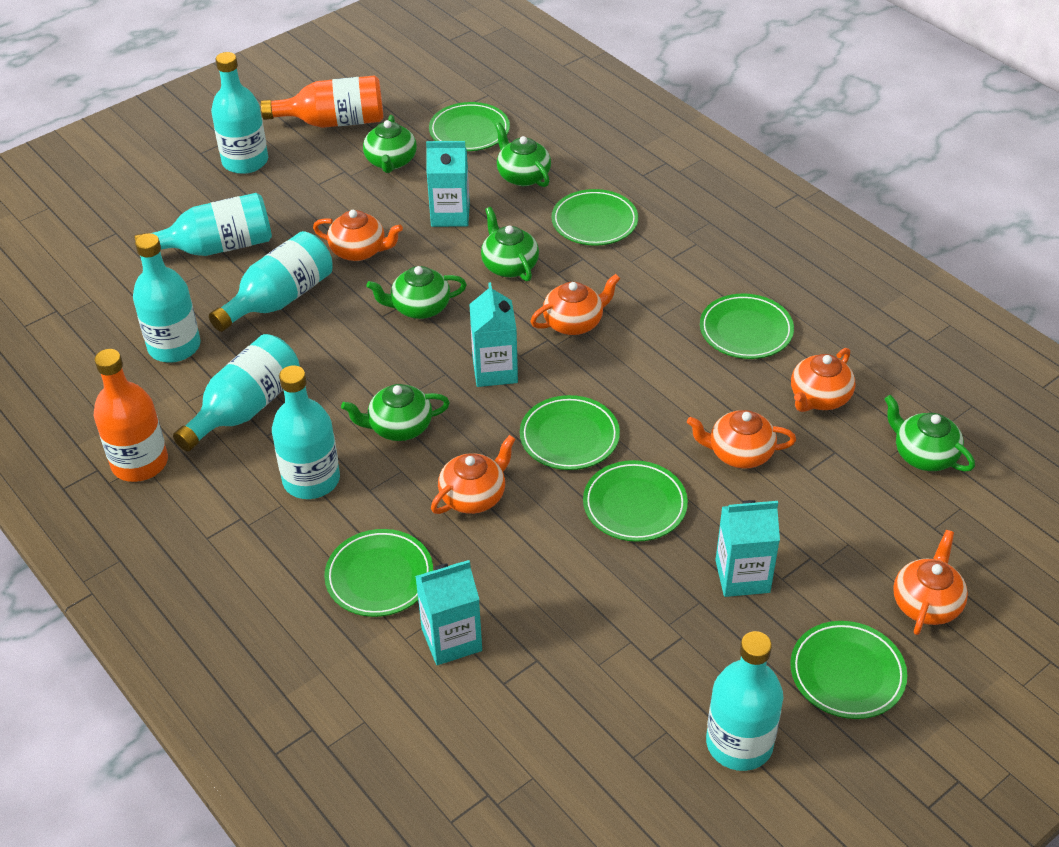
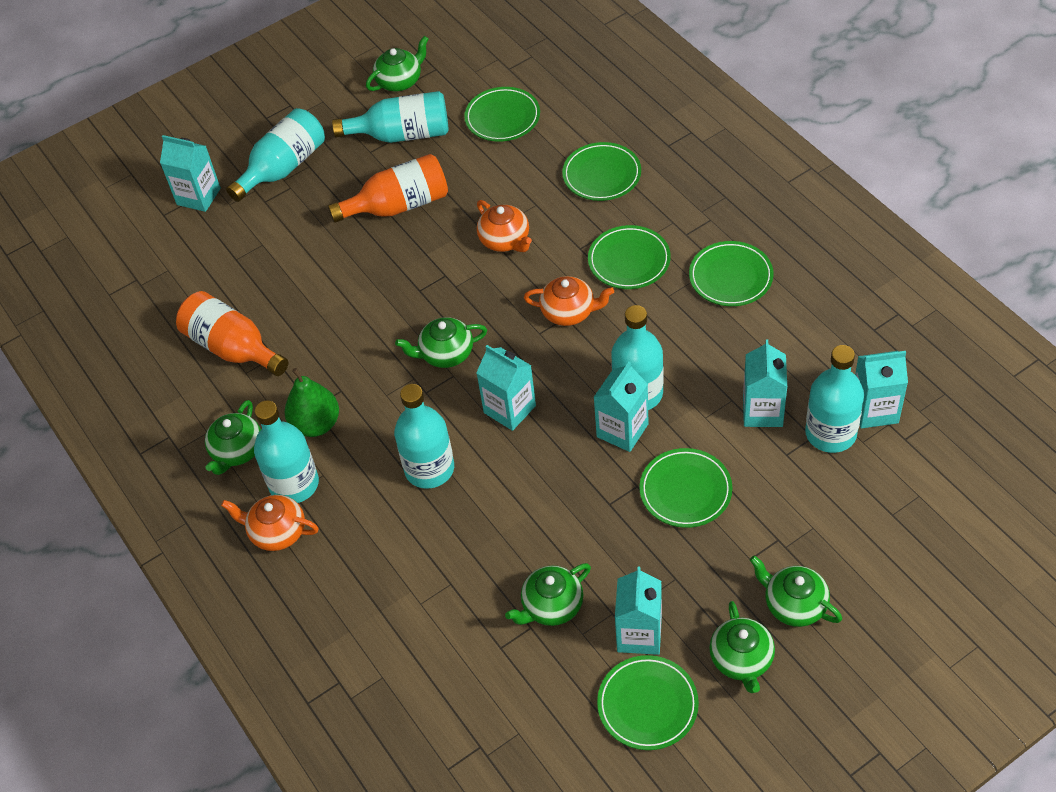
green pear: 0 -> 1
green plate: 7 -> 6
orange teapot: 6 -> 3
turquoise bottle: 7 -> 6
turquoise carton: 4 -> 6

